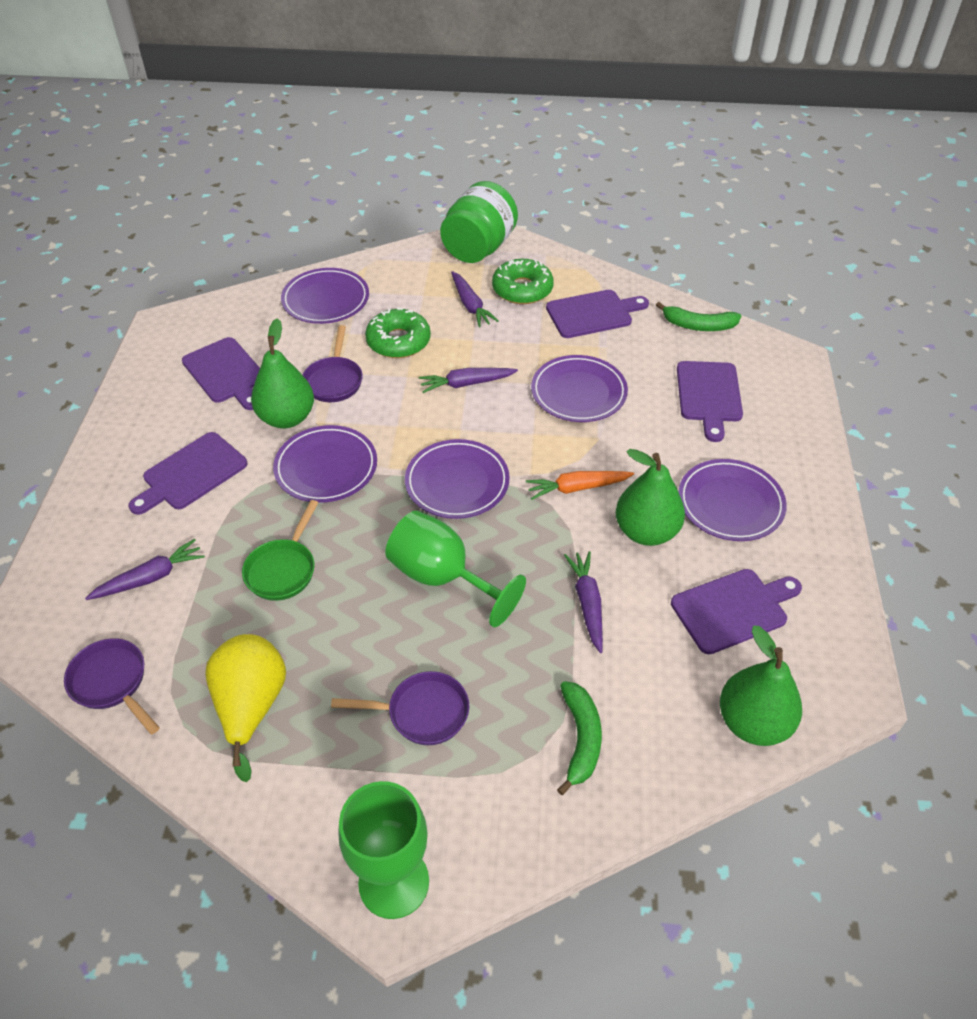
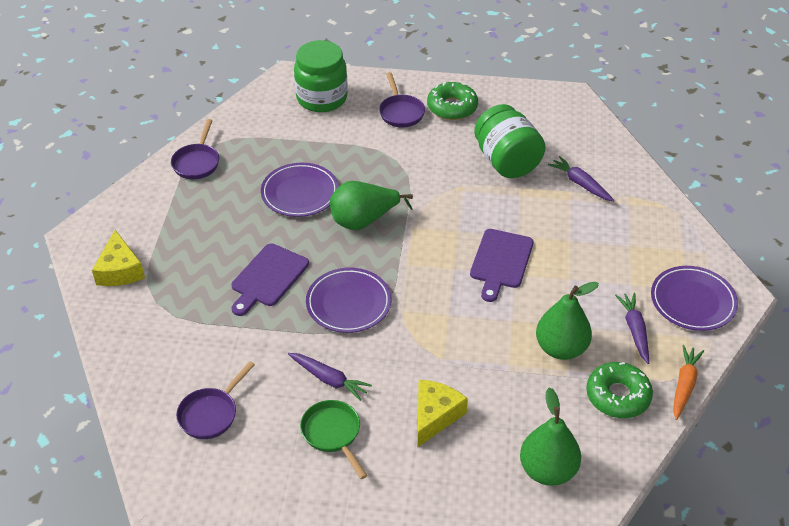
green banana: 2 -> 0
green goblet: 2 -> 0
green jar: 1 -> 2
purple carrot: 4 -> 3
purple cutting board: 5 -> 2
purple plate: 5 -> 3
yellow cheese: 0 -> 2
yellow pear: 1 -> 0

